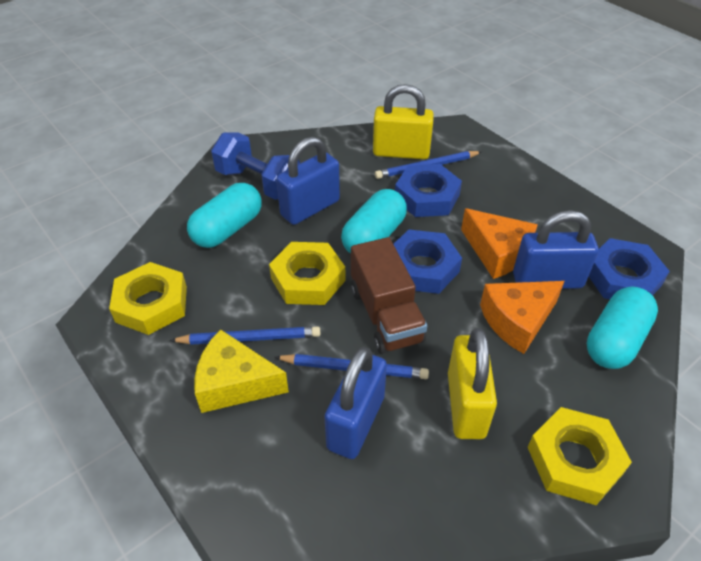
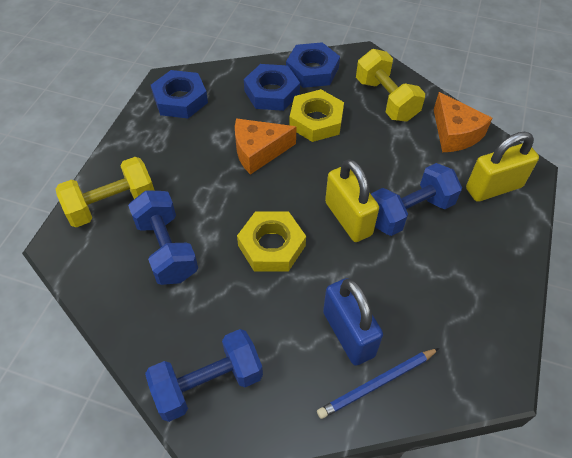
blue dumbbell: 1 -> 3
blue padlock: 3 -> 1
blue pencil: 3 -> 1
brown truck: 1 -> 0
turquoise capsule: 3 -> 0
yellow cheese: 1 -> 0
yellow dumbbell: 0 -> 2
yellow nut: 3 -> 2

